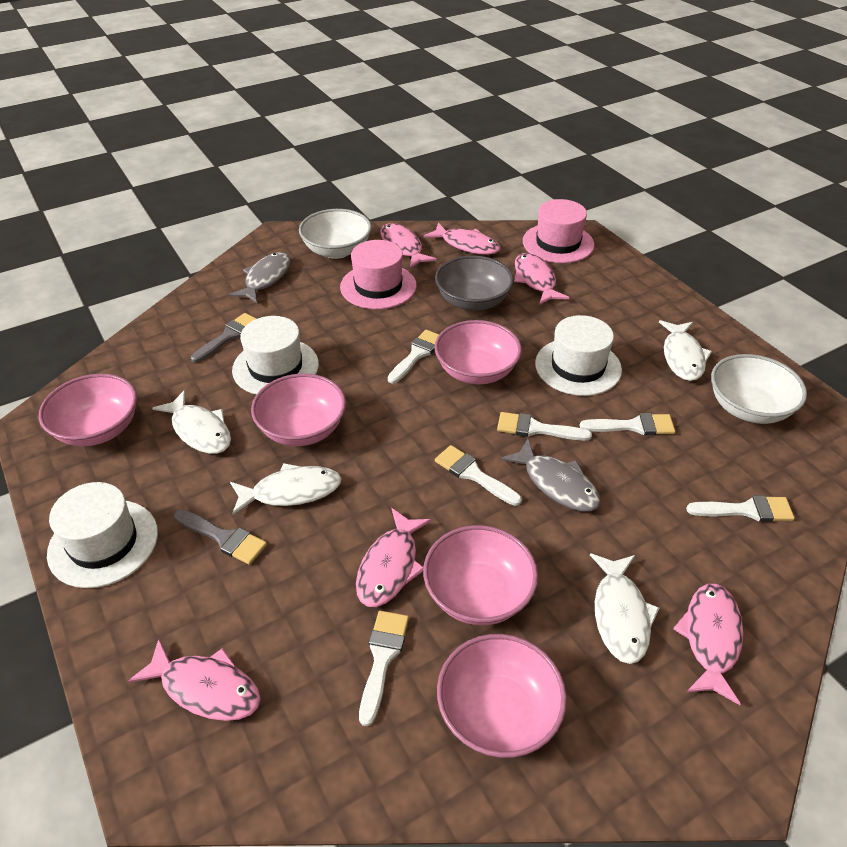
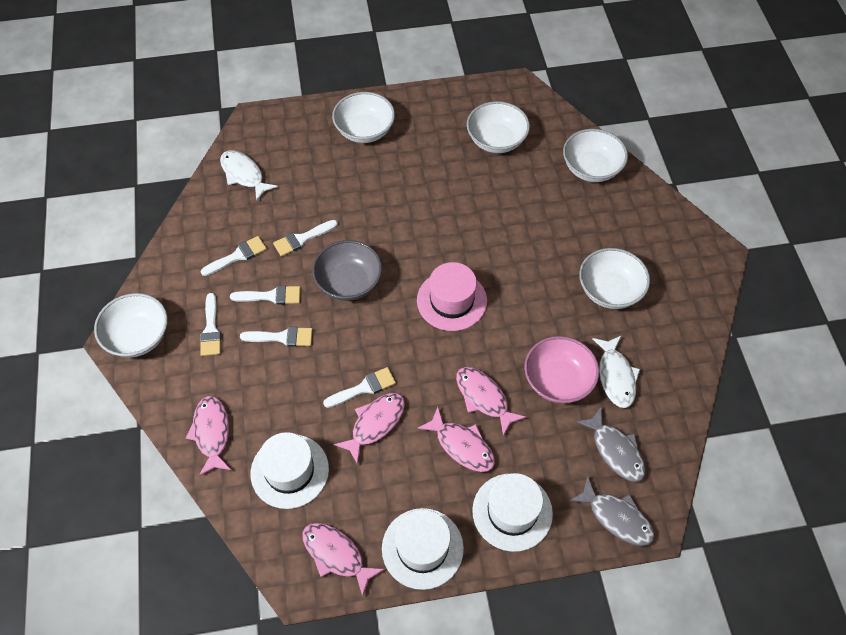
grey brush: 2 -> 0
pink bowl: 5 -> 1
pink fish: 6 -> 5
pink hat: 2 -> 1
white bowl: 2 -> 5
white fish: 4 -> 2

